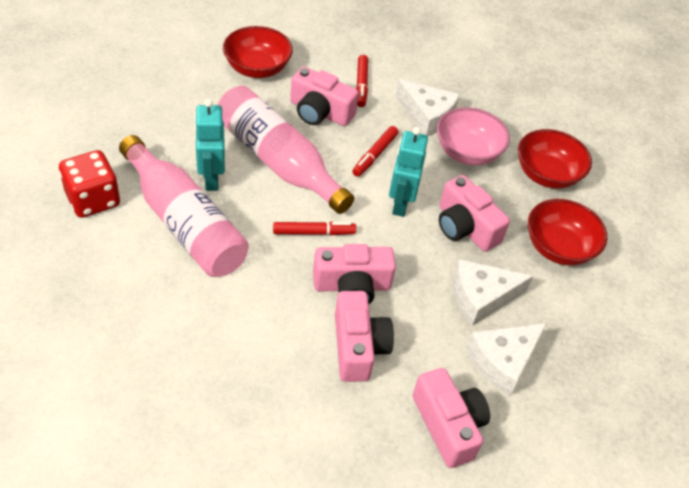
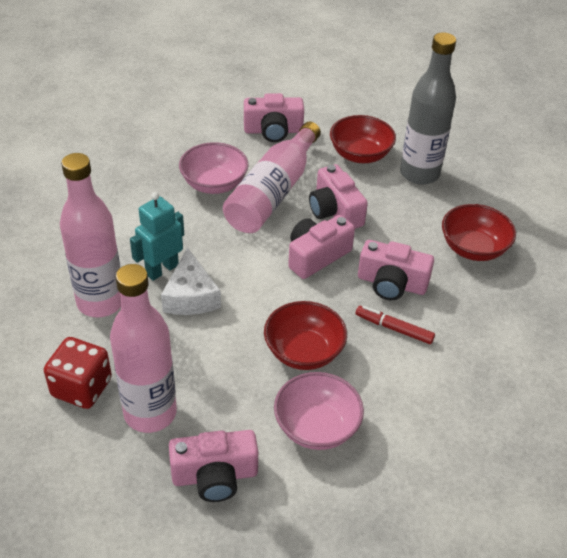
grey bottle: 0 -> 1
pink bottle: 2 -> 3
pink bowl: 1 -> 2
red marker: 3 -> 1
turquoise robot: 2 -> 1
white cheese: 3 -> 1

